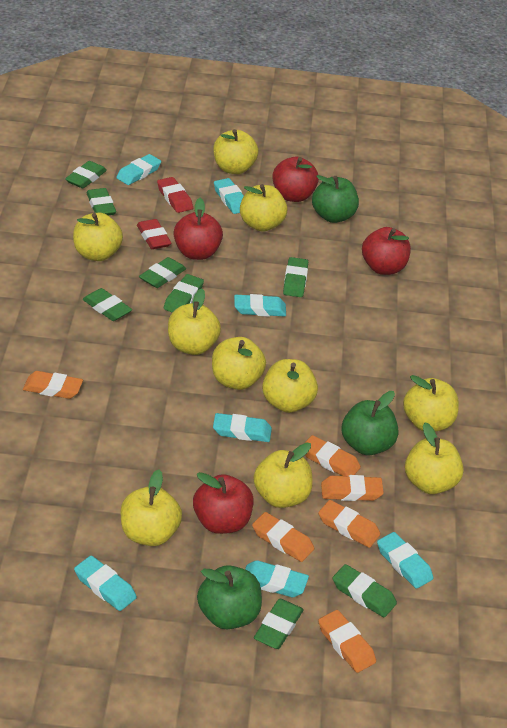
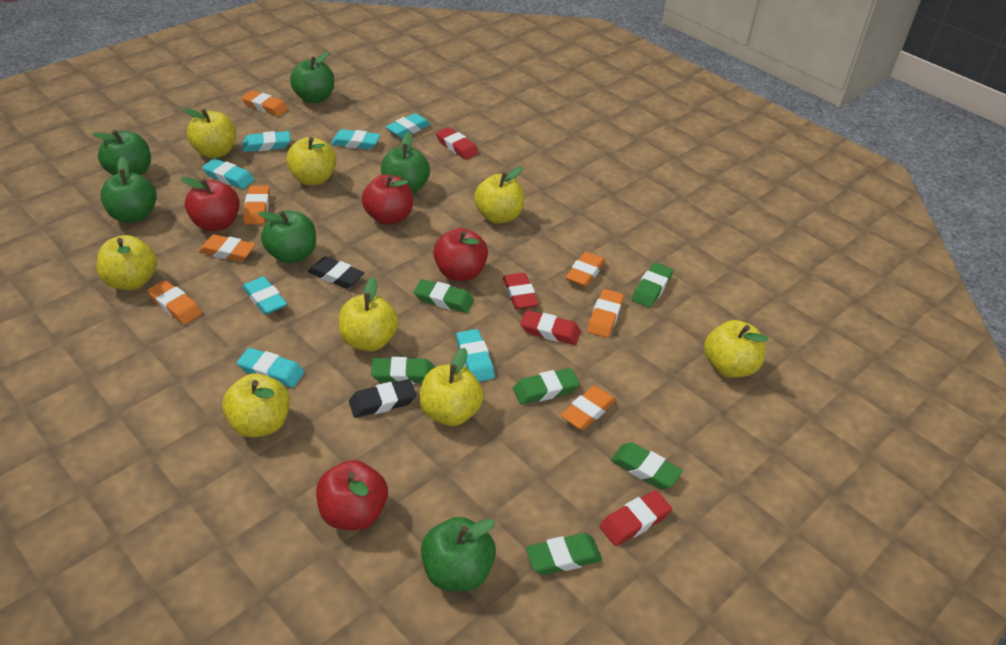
black eraser: 0 -> 2
green apple: 3 -> 6
green eraser: 8 -> 6
orange eraser: 6 -> 7
red eraser: 2 -> 4
yellow apple: 10 -> 8

